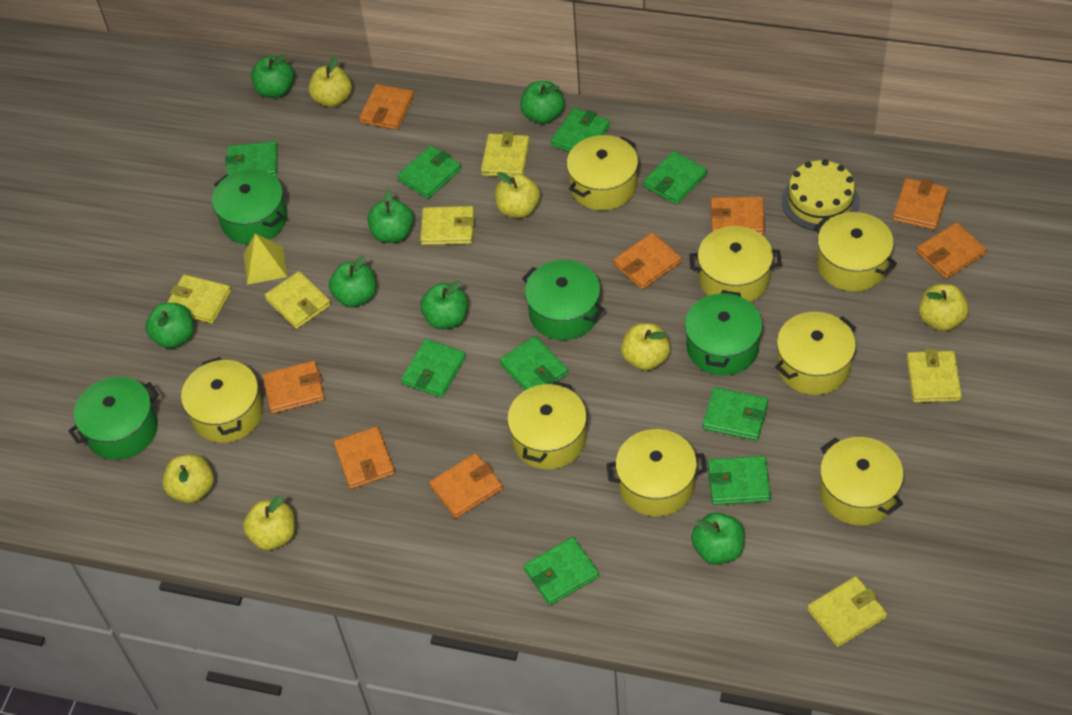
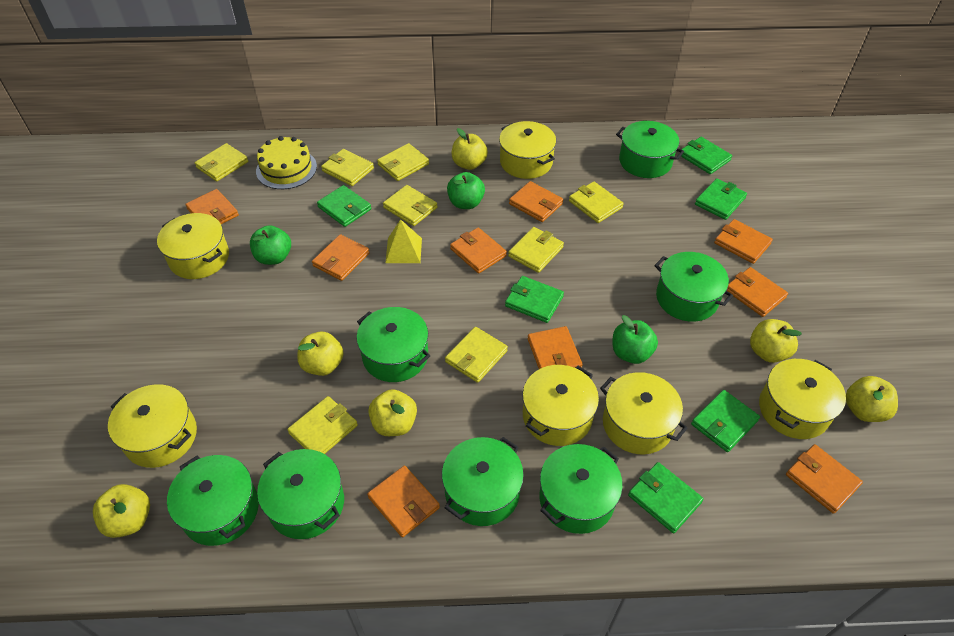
green apple: 7 -> 3
green pot: 4 -> 7
green wallet: 9 -> 6
orange wallet: 8 -> 9
yellow pot: 8 -> 6
yellow wallet: 6 -> 8

